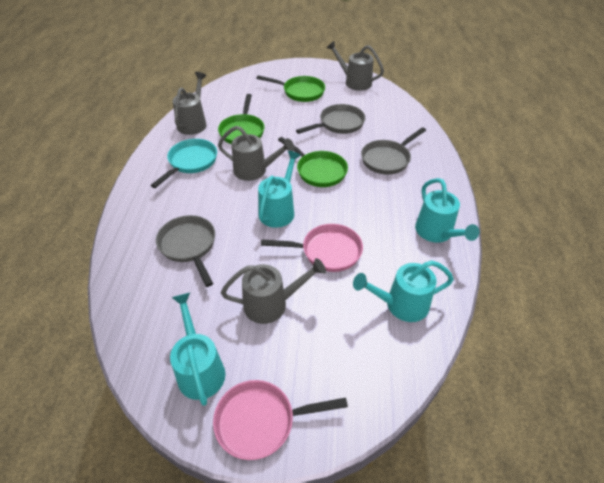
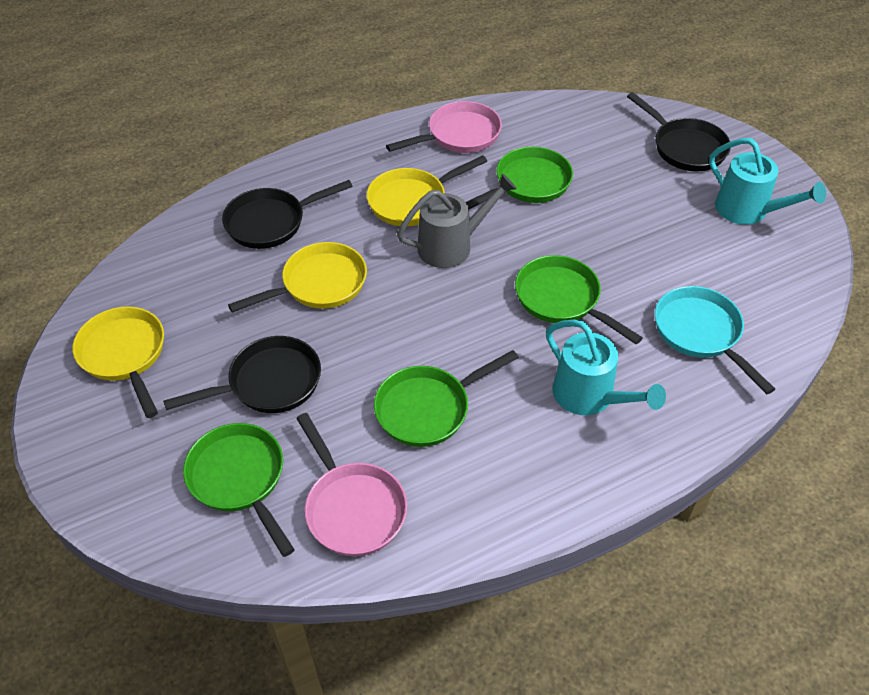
black pan: 0 -> 3
green pan: 3 -> 4
grey pan: 3 -> 0
grey watering can: 4 -> 1
turquoise watering can: 4 -> 2
yellow pan: 0 -> 3

